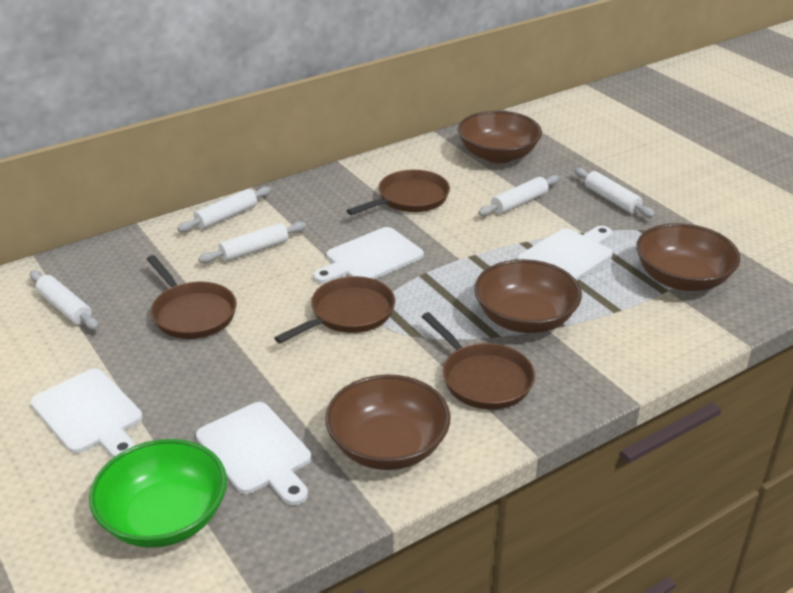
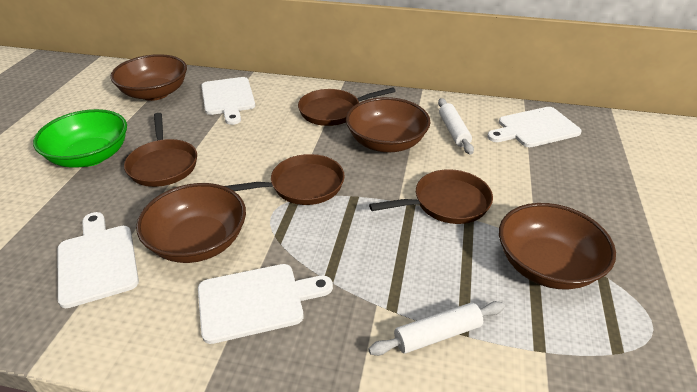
white rolling pin: 5 -> 2

